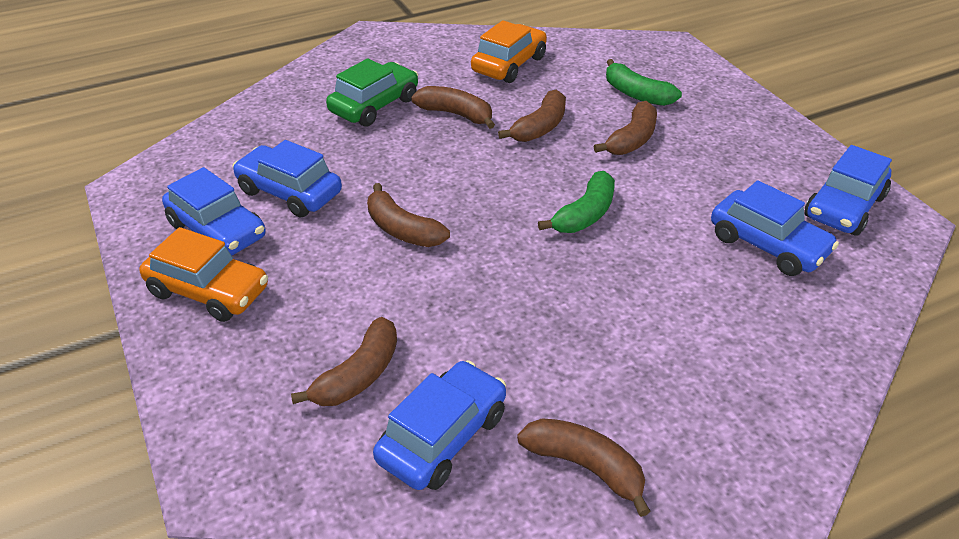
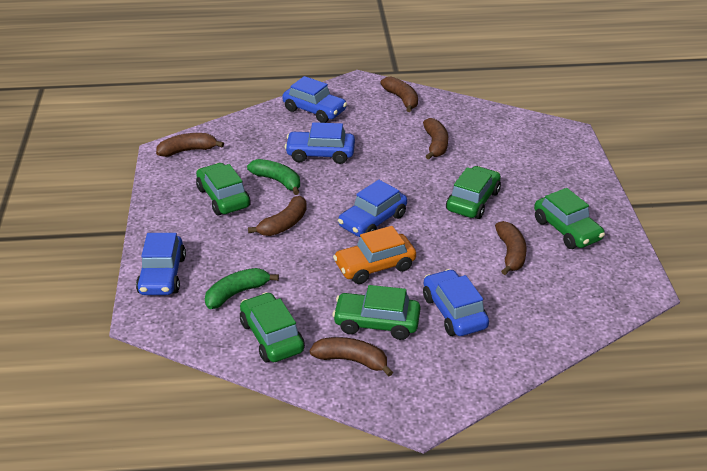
green car: 1 -> 5
orange car: 2 -> 1

